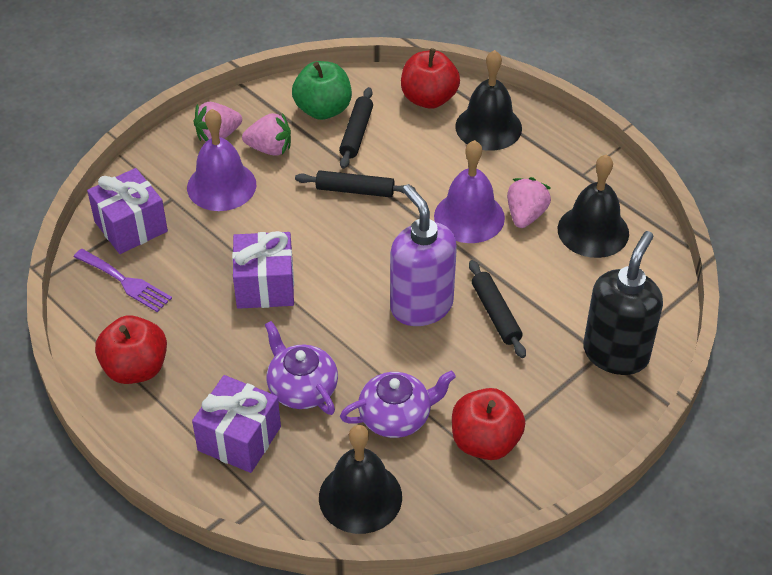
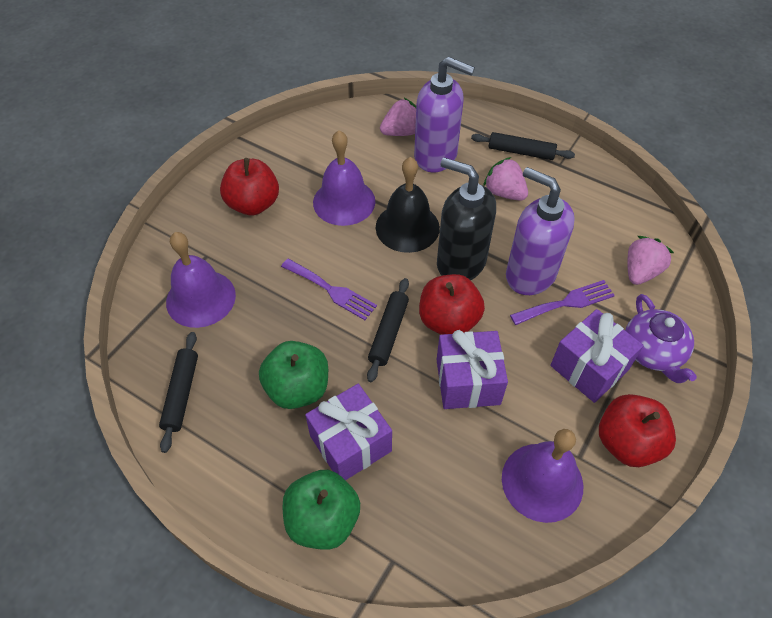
black bell: 3 -> 1
green apple: 1 -> 2
purple bell: 2 -> 3
purple fork: 1 -> 2
purple soap dispenser: 1 -> 2
purple teapot: 2 -> 1

